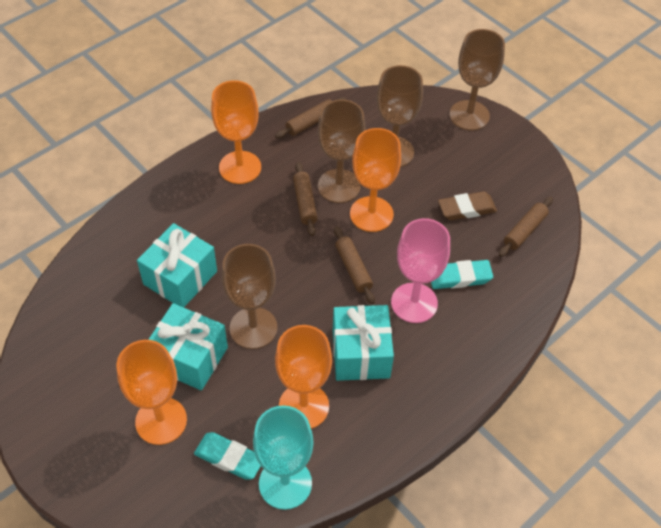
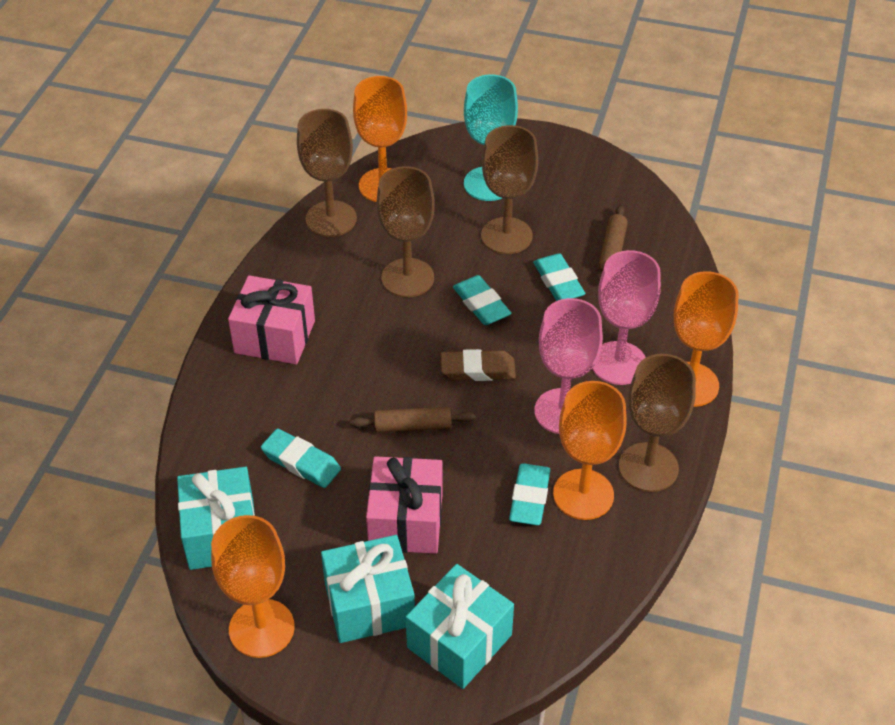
brown rolling pin: 4 -> 2
pink gift: 0 -> 2
pink goblet: 1 -> 2
turquoise eraser: 2 -> 4

